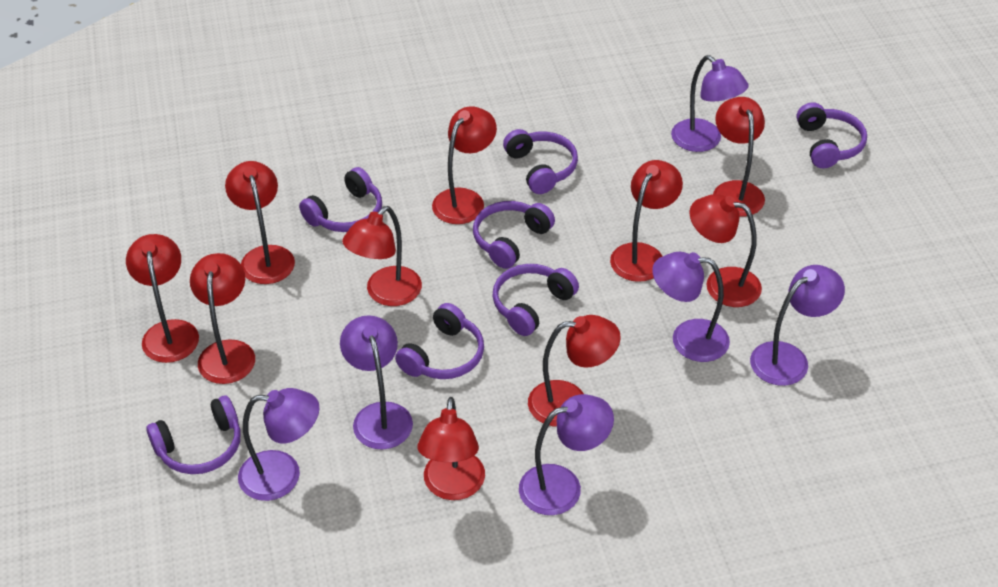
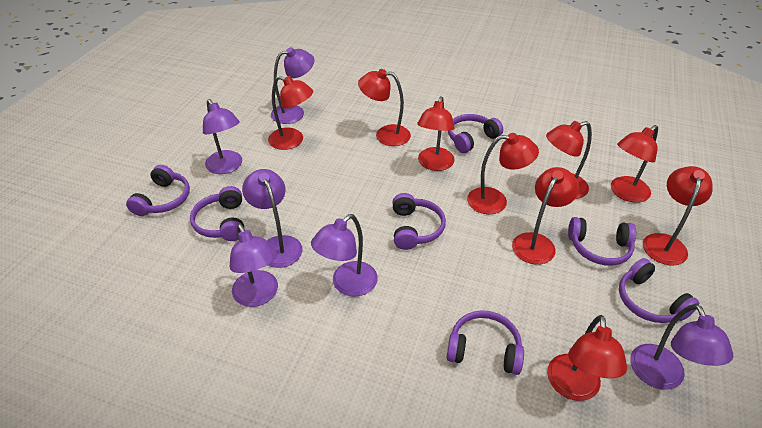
red lamp: 10 -> 9

